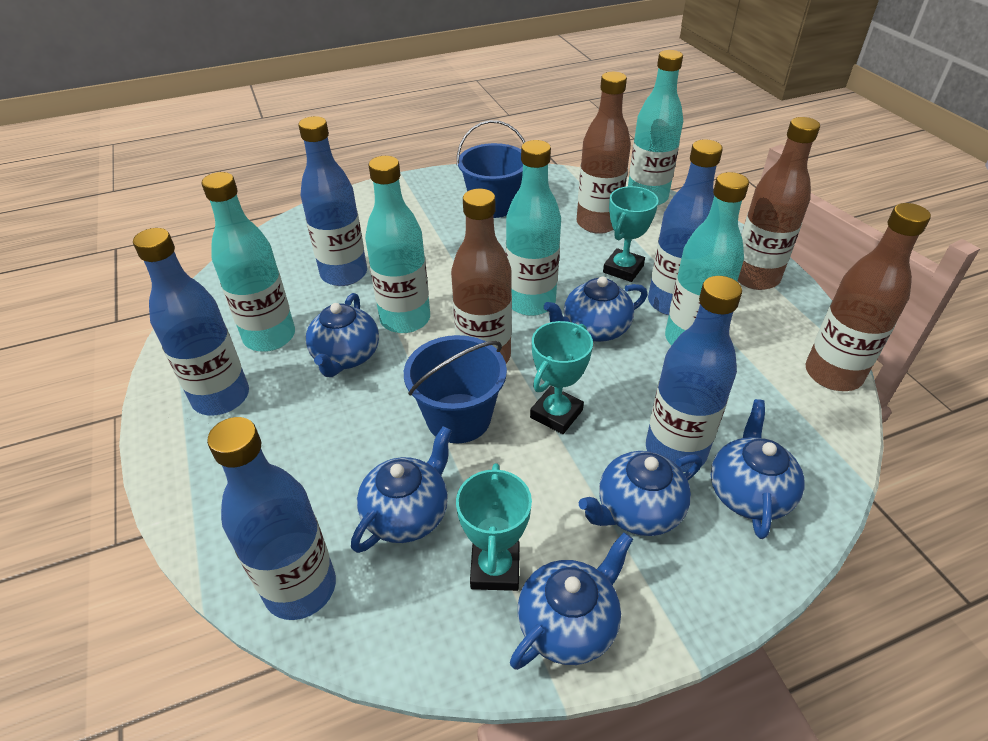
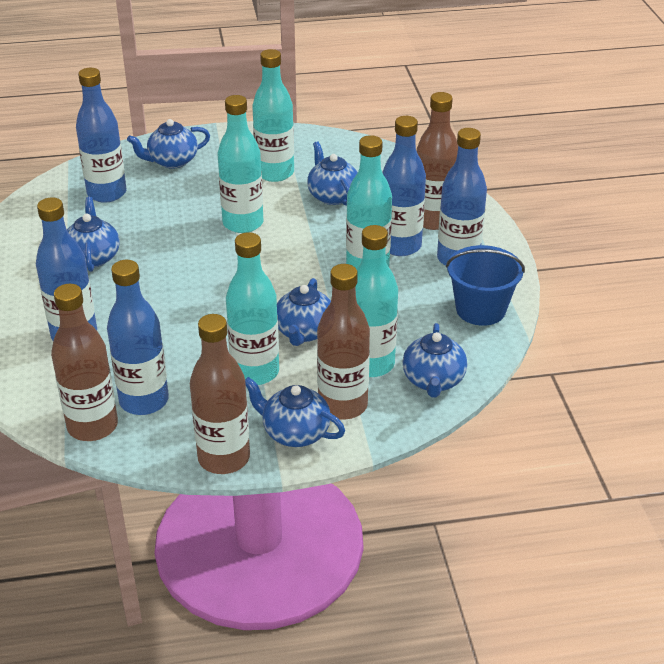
blue bucket: 2 -> 1
turquoise trophy: 3 -> 0

